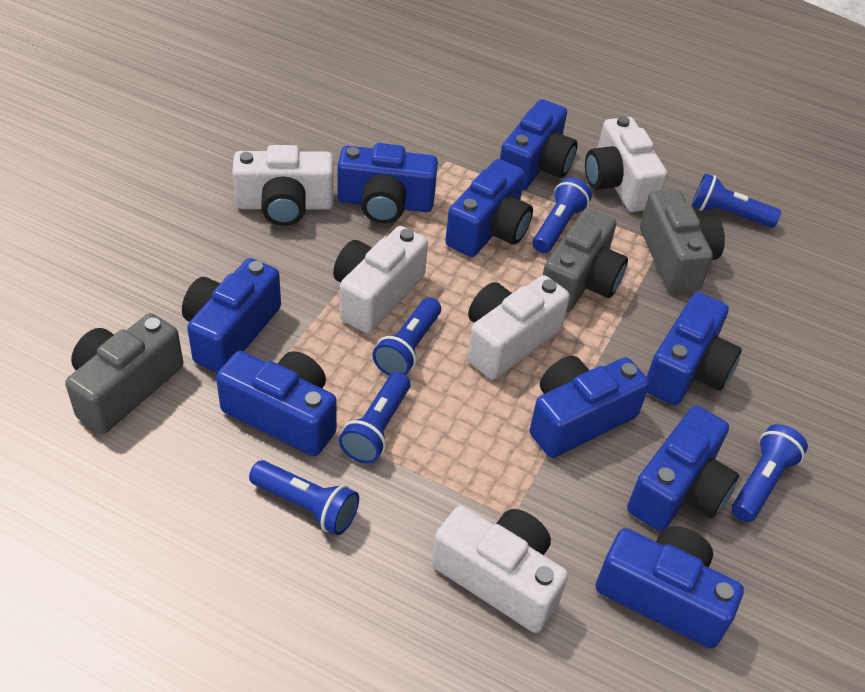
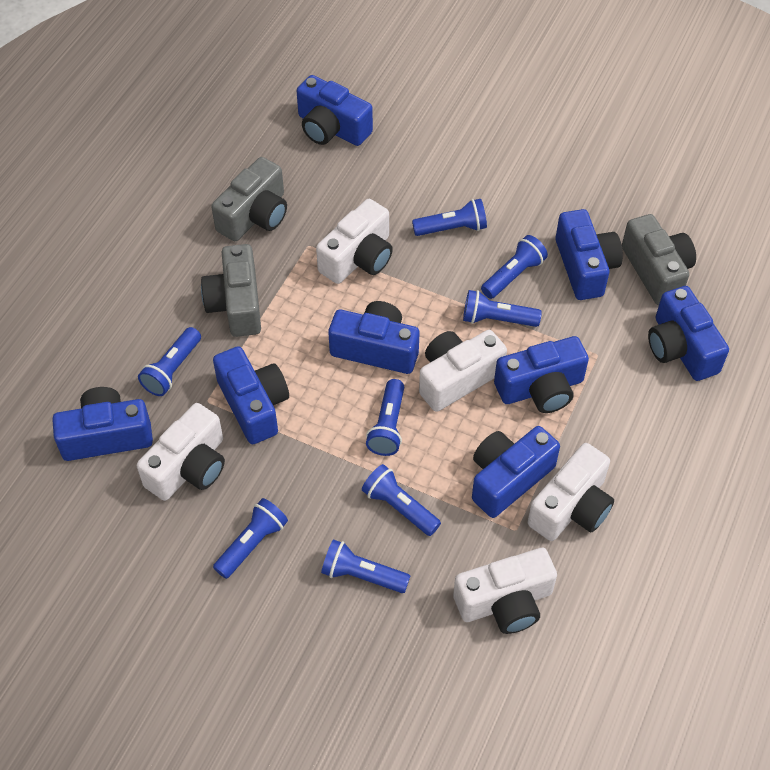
blue camera: 9 -> 8
blue flashlight: 6 -> 8

